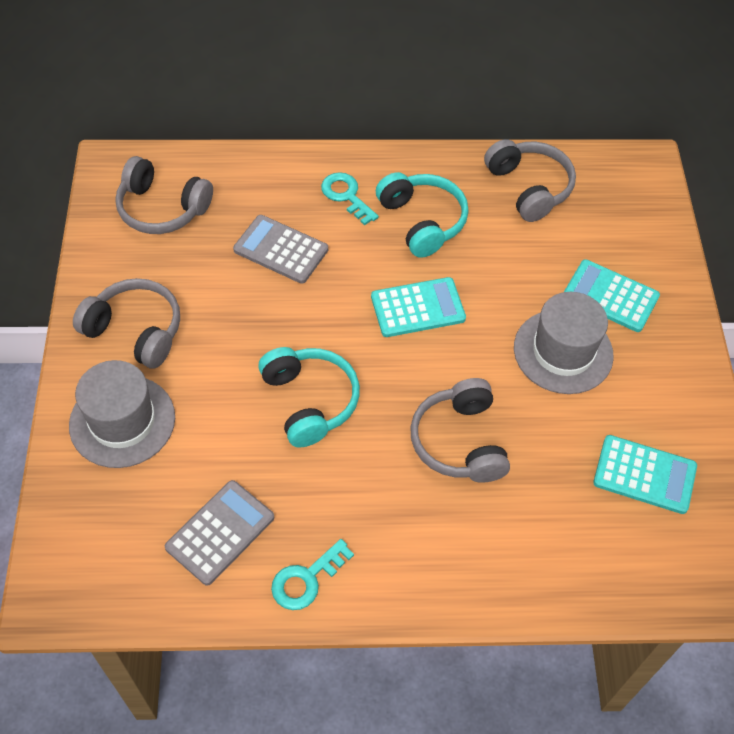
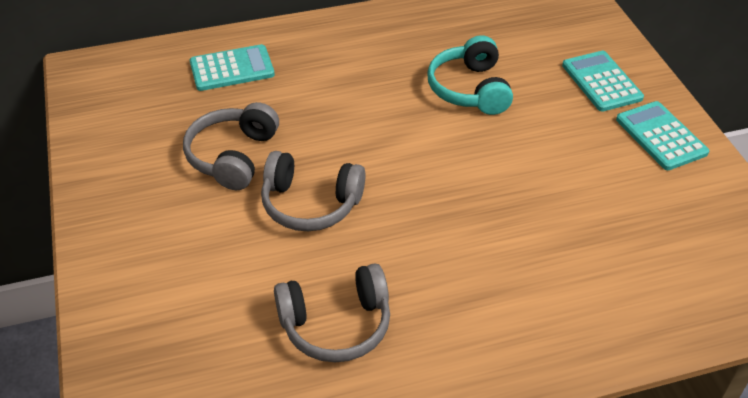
grey calculator: 2 -> 0
grey hat: 2 -> 0
grey headphones: 4 -> 3
turquoise headphones: 2 -> 1
turquoise key: 2 -> 0

